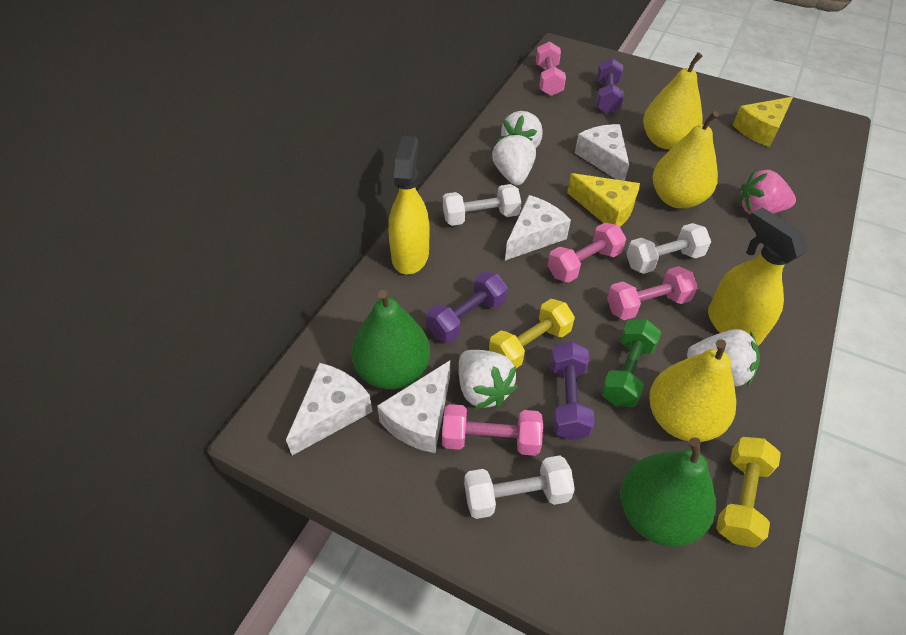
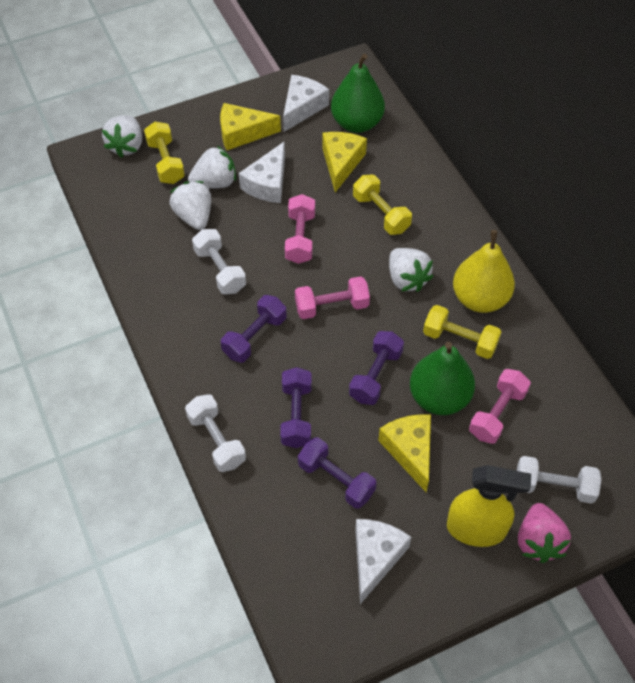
green dumbbell: 1 -> 0
pink dumbbell: 4 -> 3
purple dumbbell: 3 -> 4
white cheese: 4 -> 3
yellow cheese: 2 -> 3
yellow dumbbell: 2 -> 3
yellow pear: 3 -> 1
yellow spray bottle: 2 -> 1

